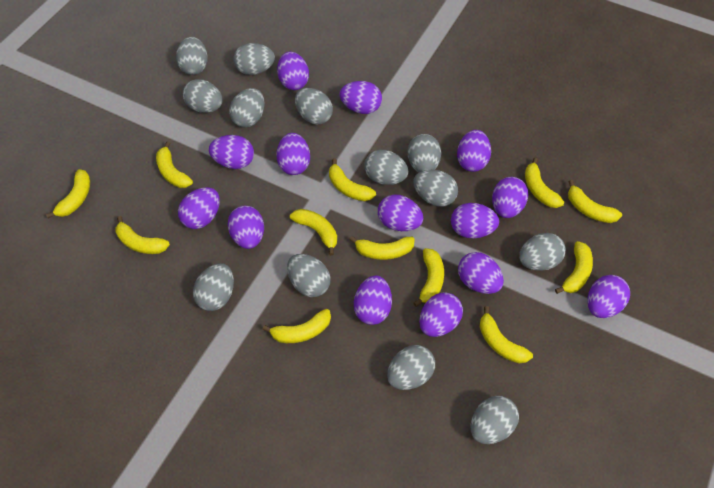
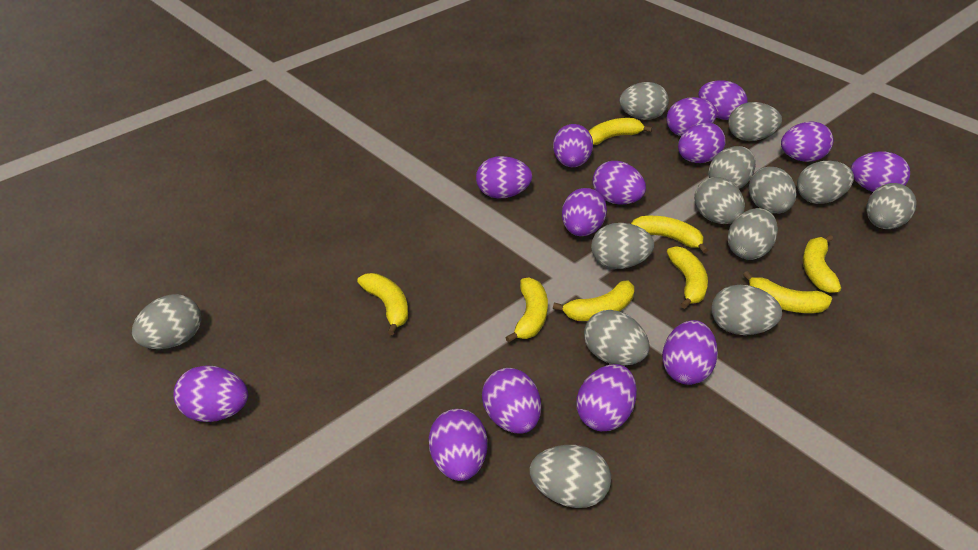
yellow banana: 12 -> 8

